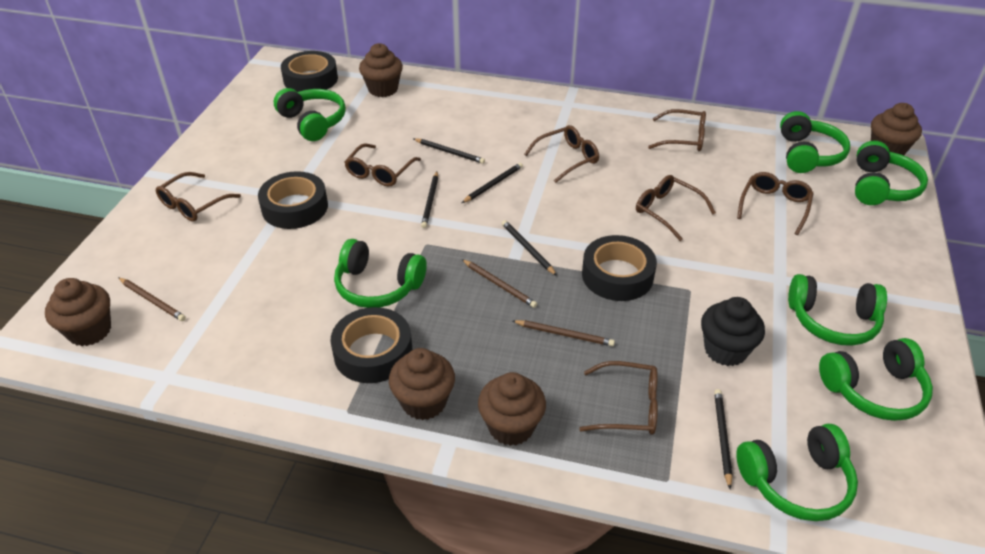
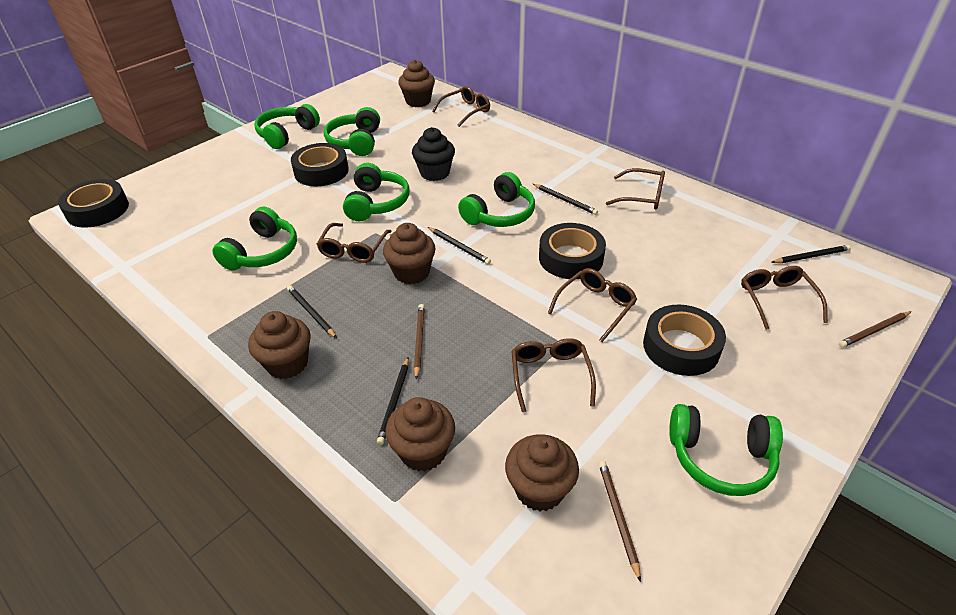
brown glasses: 7 -> 6
green headphones: 7 -> 6

